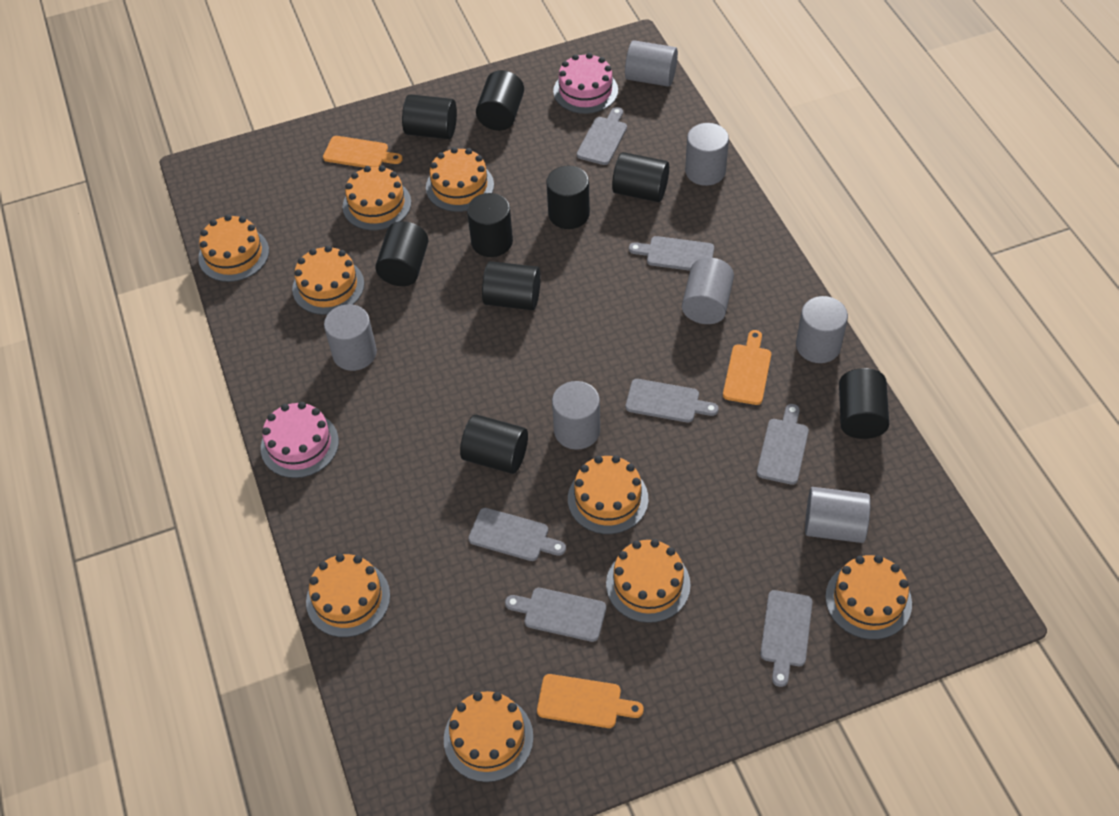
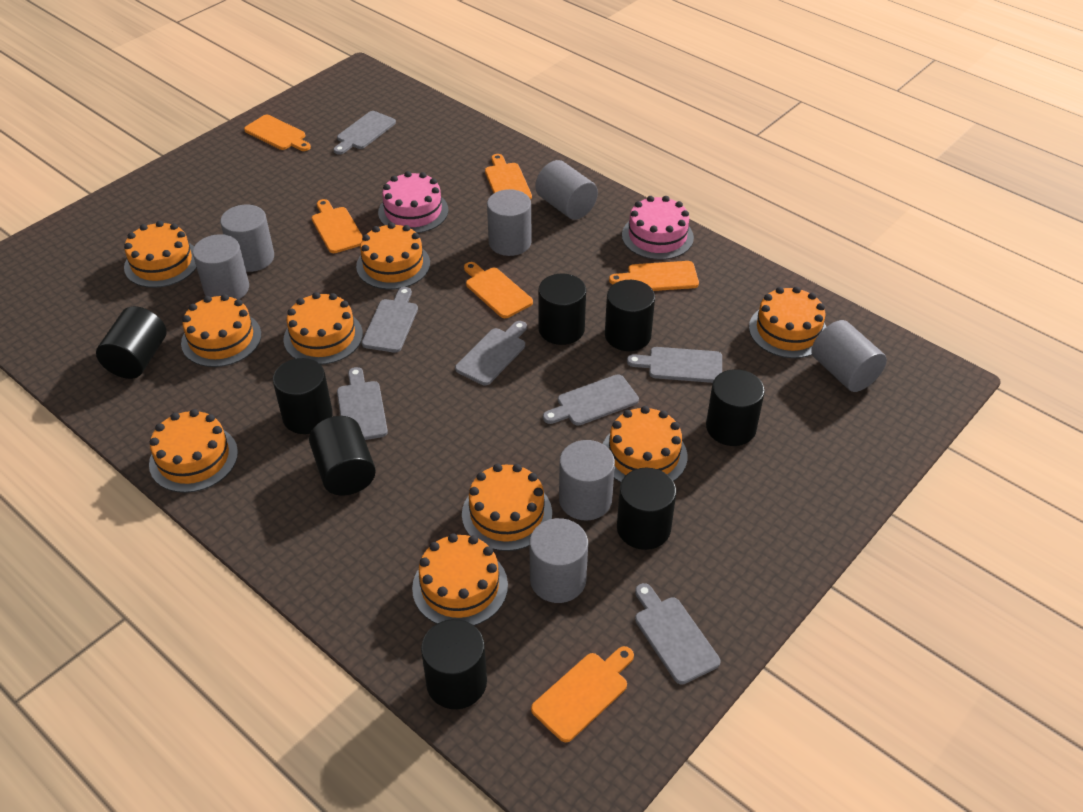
black cylinder: 9 -> 8
orange cutting board: 3 -> 6

